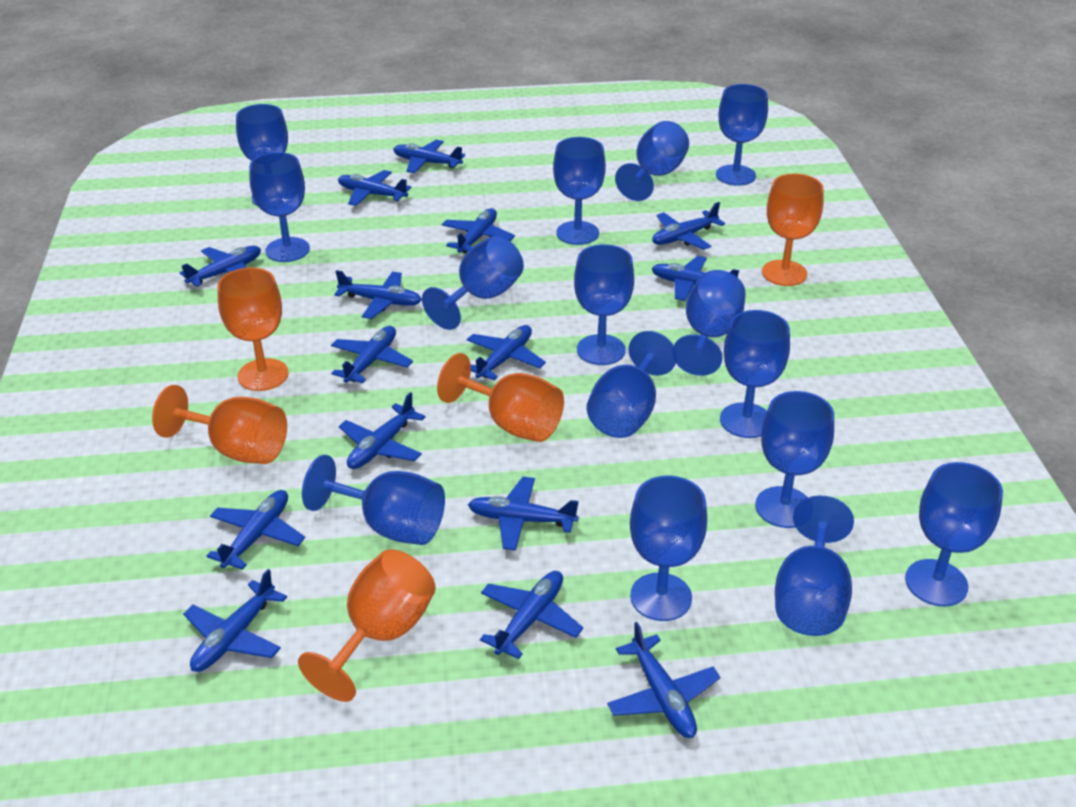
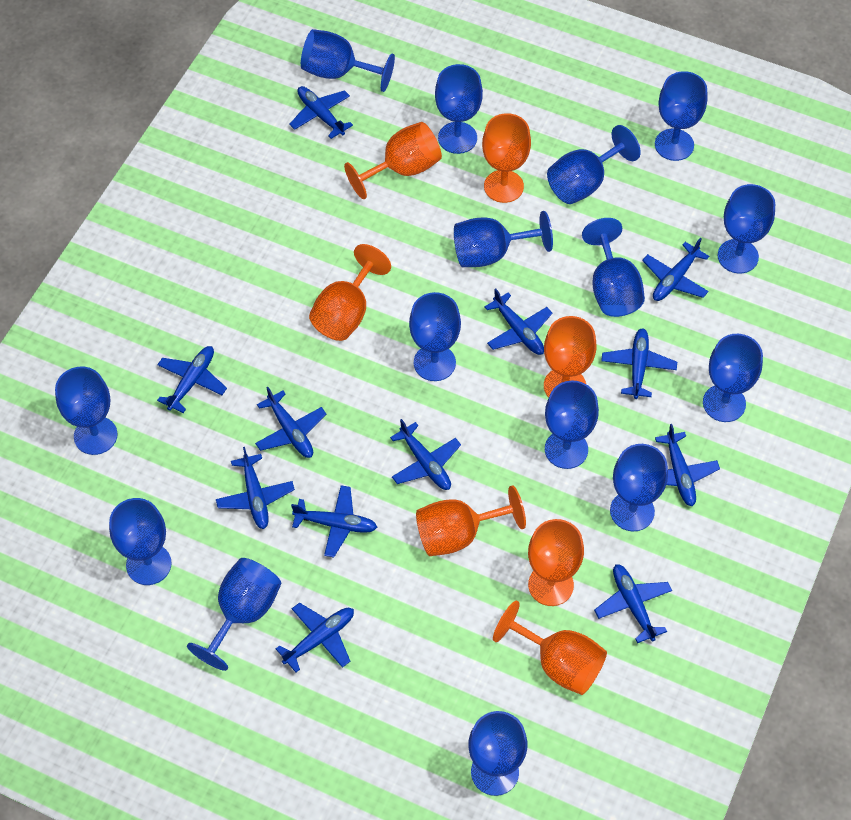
blue plane: 15 -> 12
orange goblet: 5 -> 7

